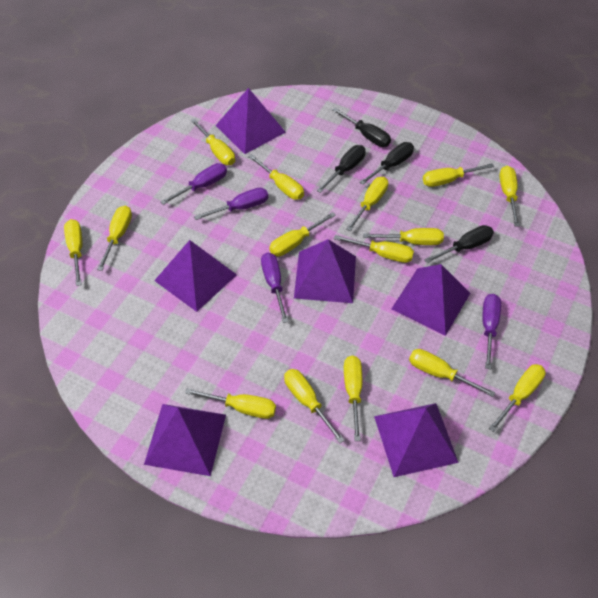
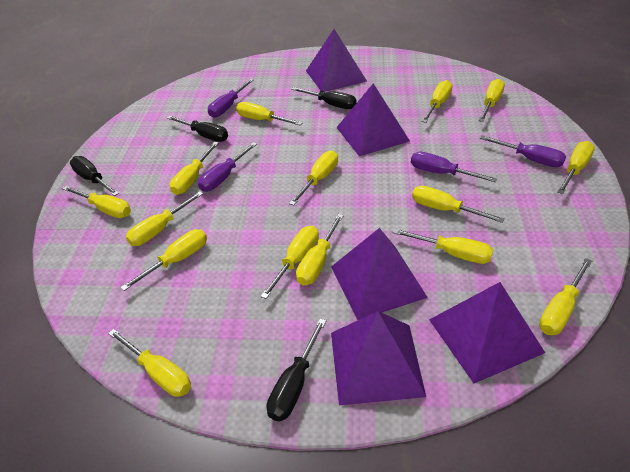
purple pyramid: 6 -> 5

